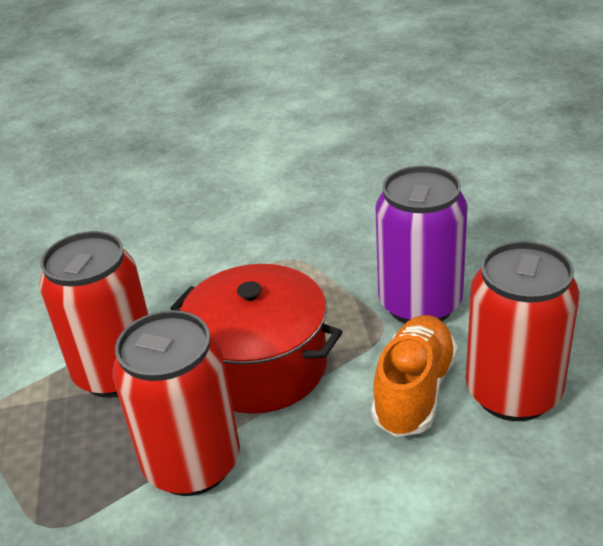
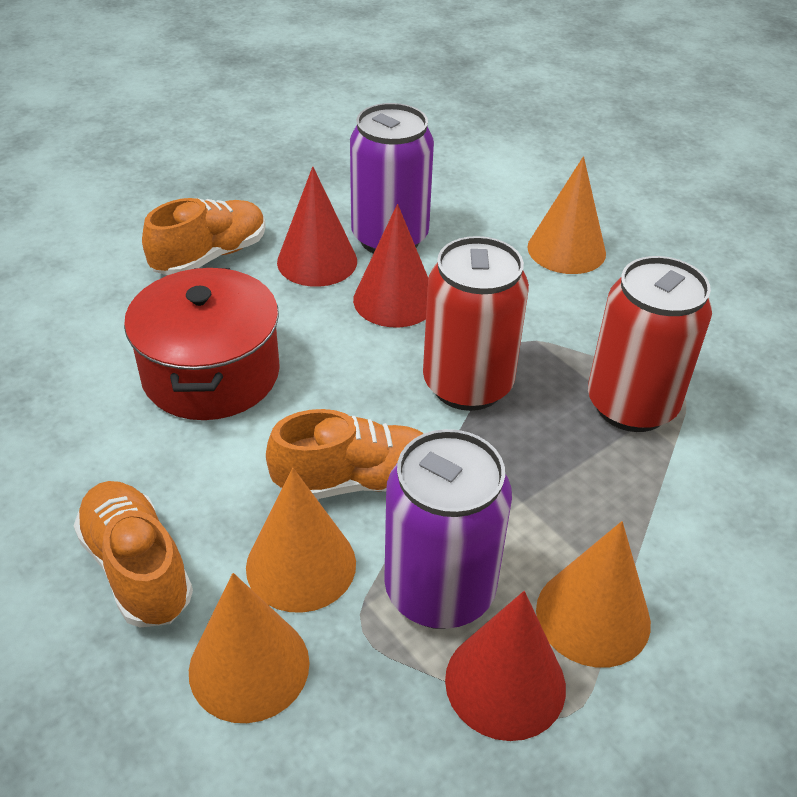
orange cone: 0 -> 4
orange shoe: 1 -> 3
purple can: 1 -> 2
red can: 3 -> 2
red cone: 0 -> 3

